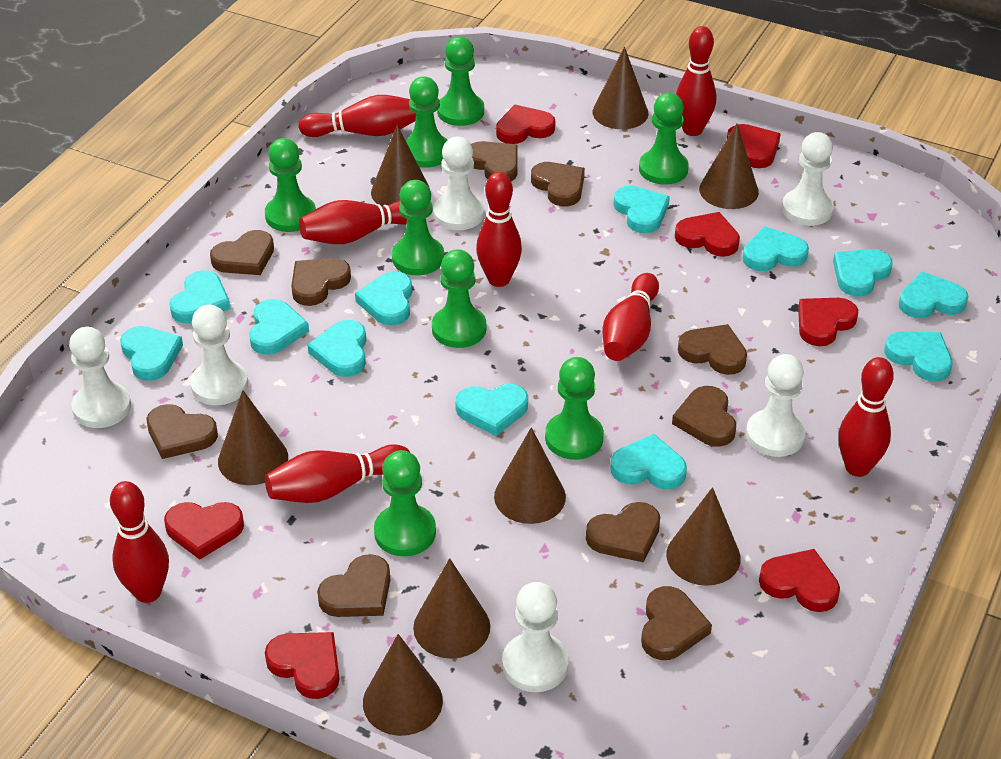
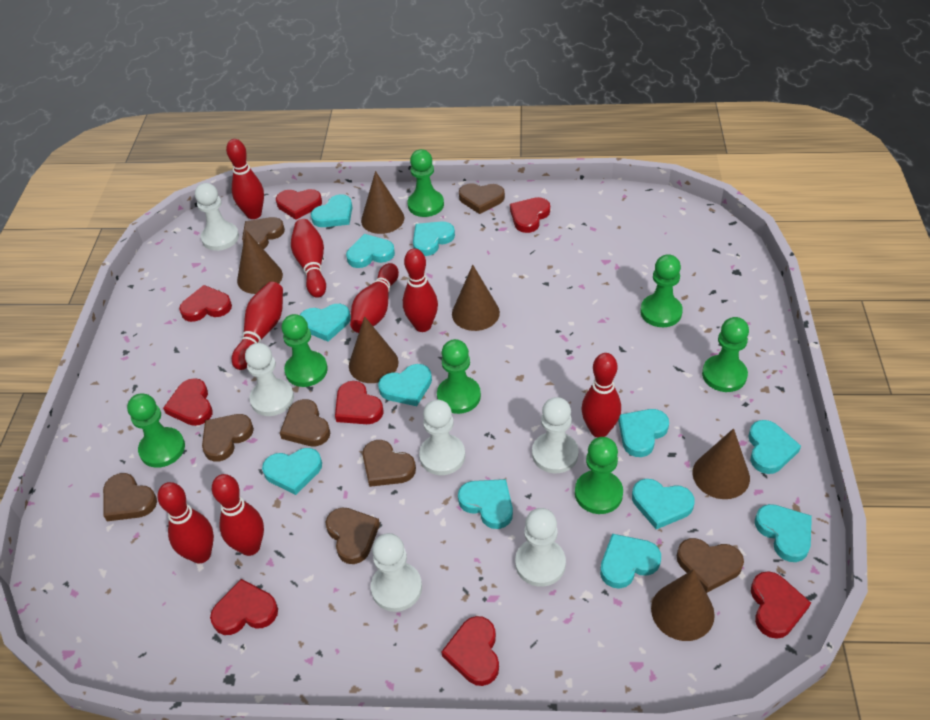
brown cone: 8 -> 6
brown heart: 10 -> 8
green pawn: 8 -> 7
red heart: 7 -> 8

